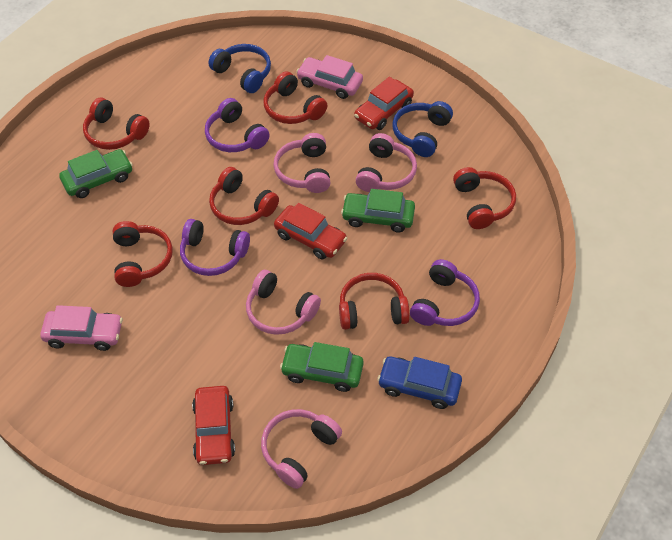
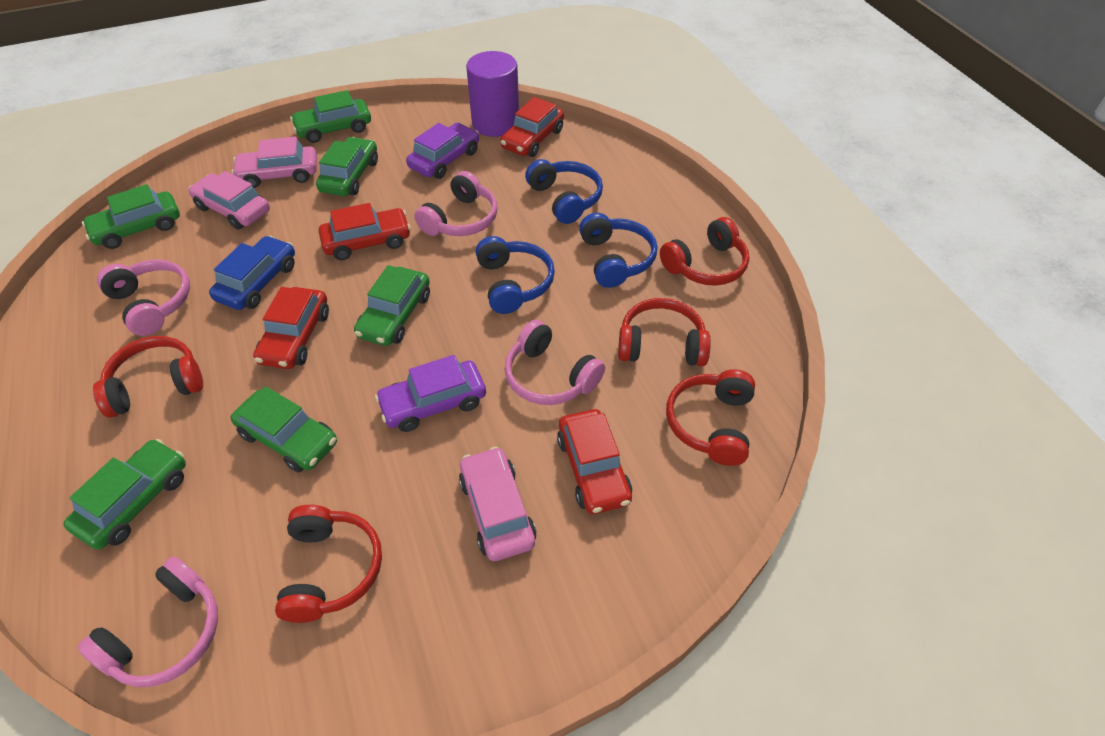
blue headphones: 2 -> 3
green car: 3 -> 6
pink car: 2 -> 3
purple car: 0 -> 2
purple cylinder: 0 -> 1
purple headphones: 3 -> 0
red car: 3 -> 4
red headphones: 6 -> 5

